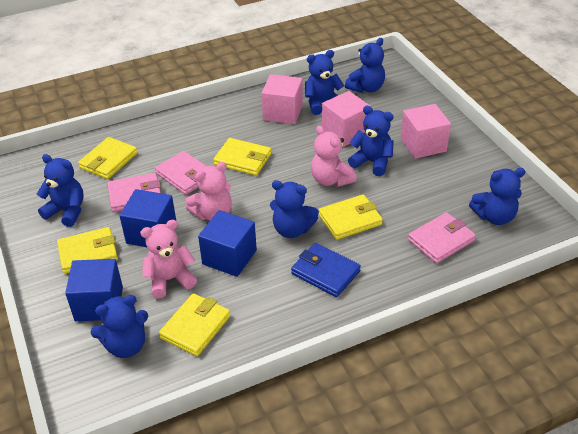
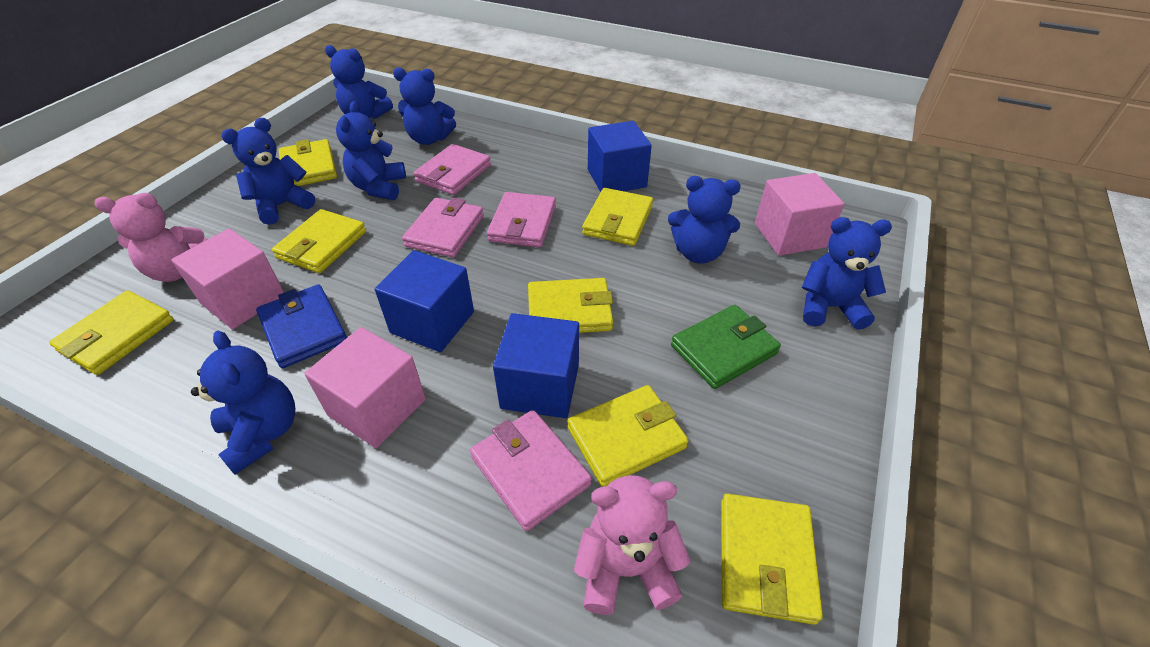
green wallet: 0 -> 1
pink teddy bear: 3 -> 2
pink wallet: 3 -> 4
yellow wallet: 5 -> 7

